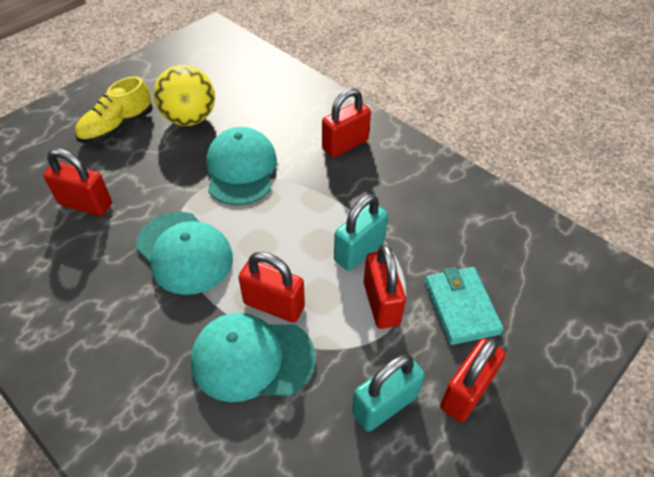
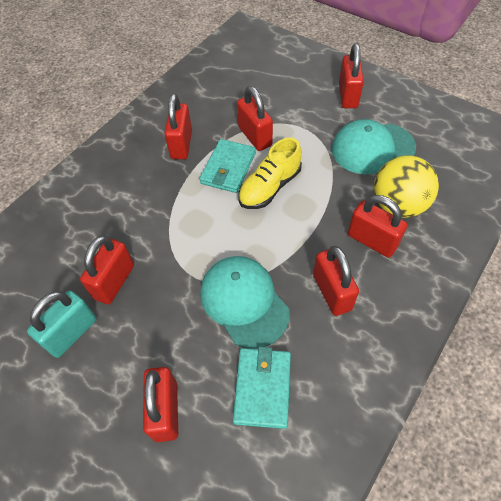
red padlock: 5 -> 7
turquoise cap: 3 -> 2
turquoise padlock: 2 -> 1
turquoise wallet: 1 -> 2

